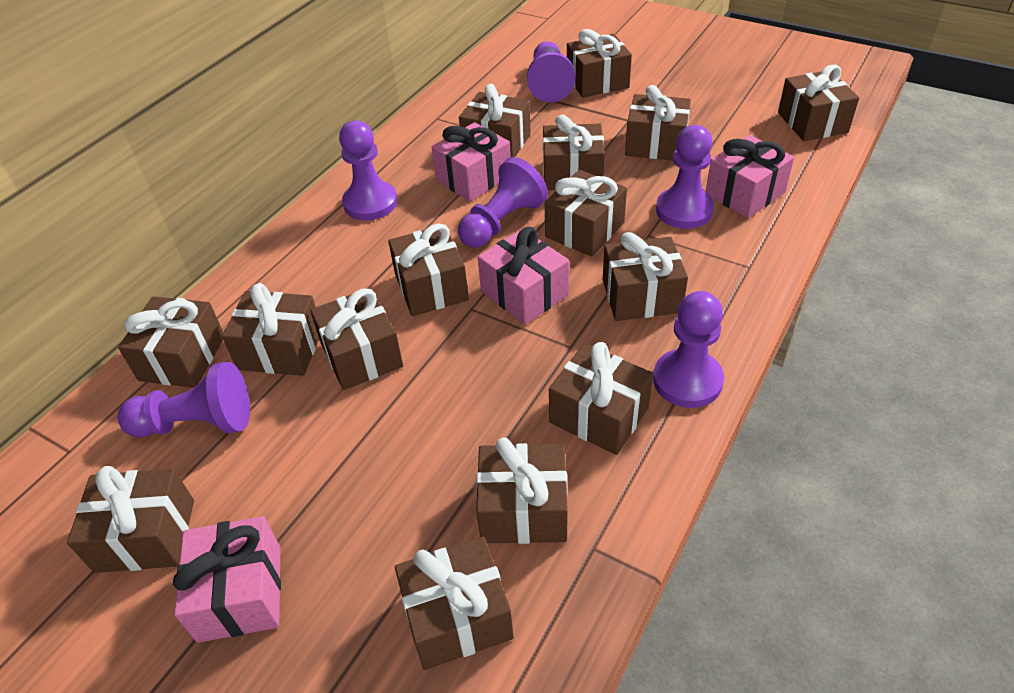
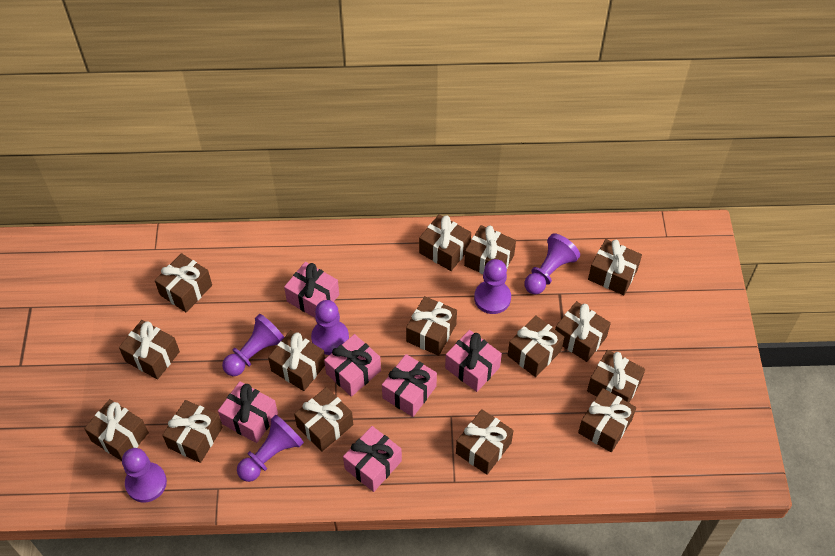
pink gift: 4 -> 6

